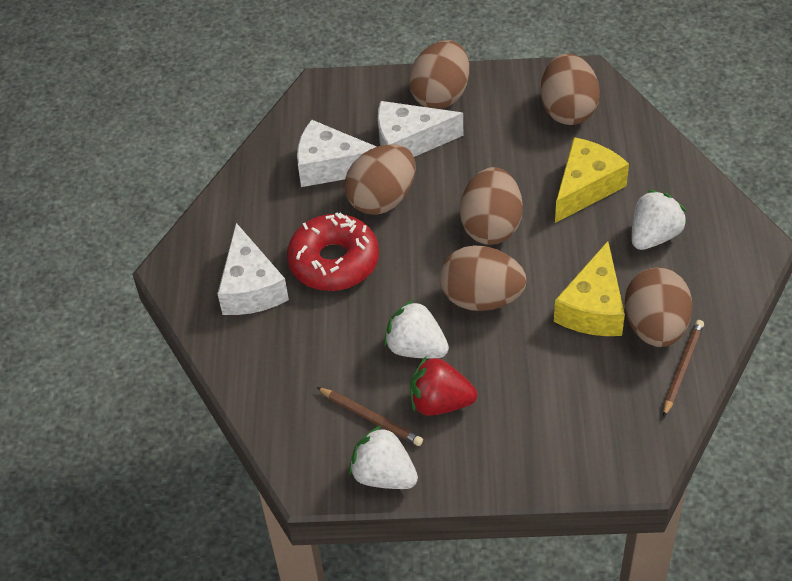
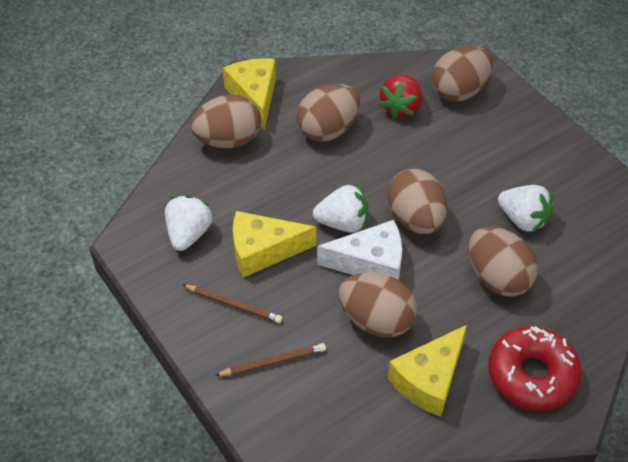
white cheese: 3 -> 1
yellow cheese: 2 -> 3

